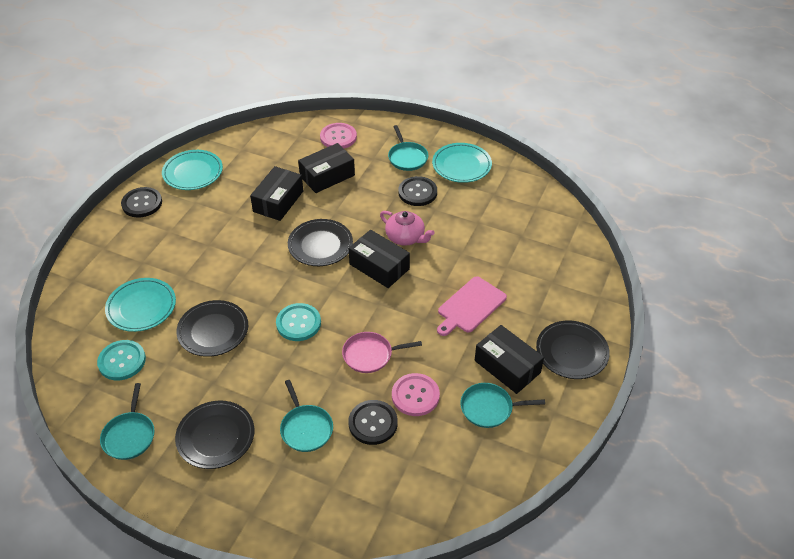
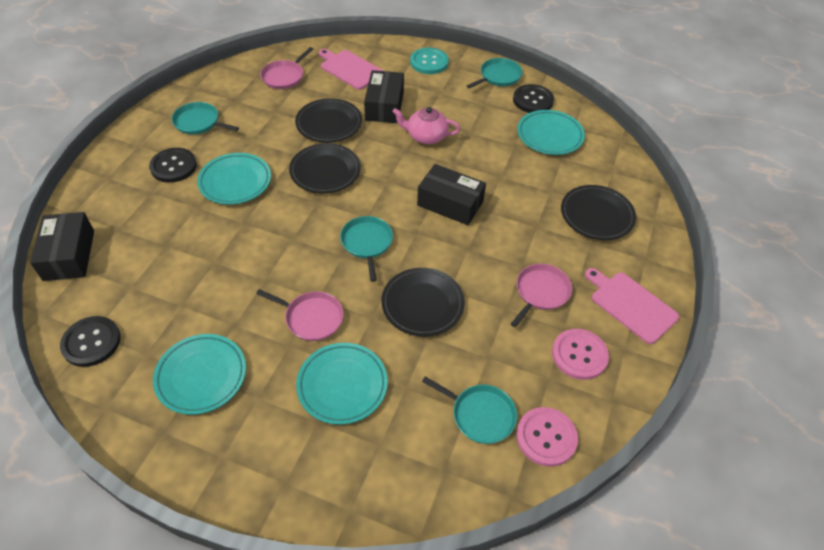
black box: 4 -> 3
pink cutting board: 1 -> 2
pink pan: 1 -> 3
turquoise button: 2 -> 1
turquoise plate: 3 -> 4

